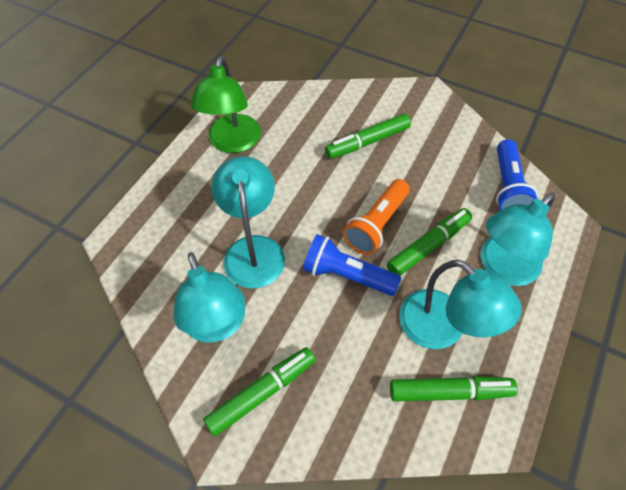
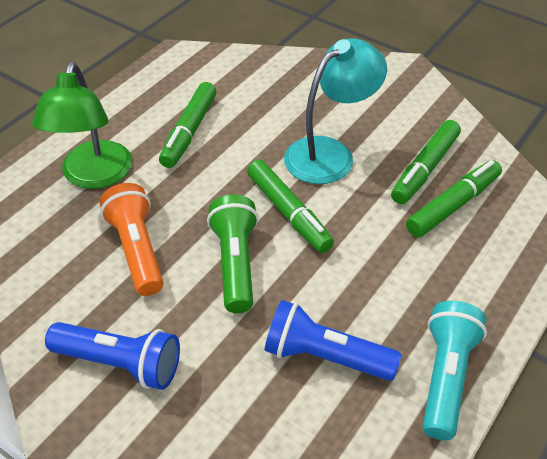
green flashlight: 0 -> 1
turquoise flashlight: 0 -> 1
turquoise lamp: 4 -> 1

